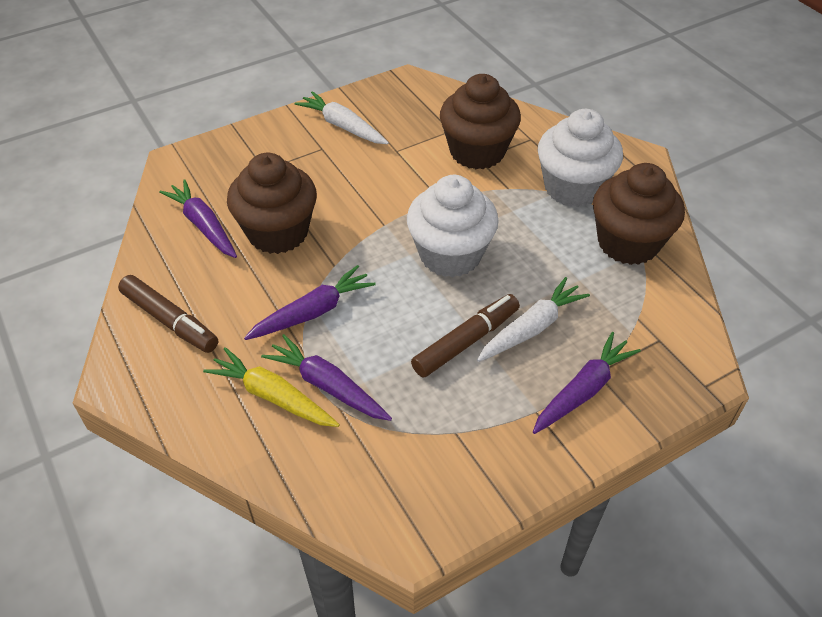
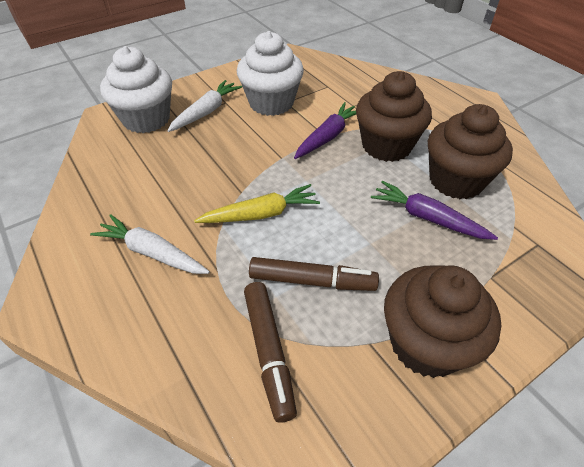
purple carrot: 4 -> 2

